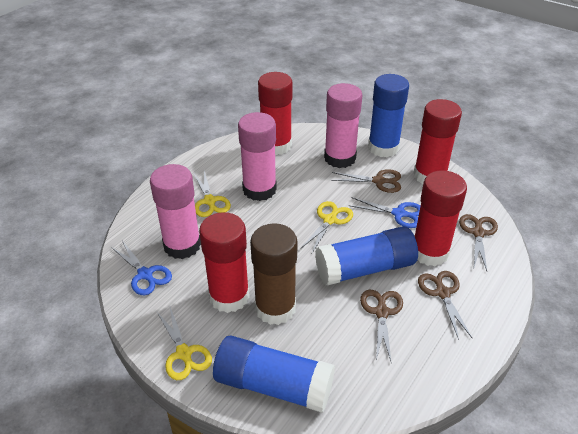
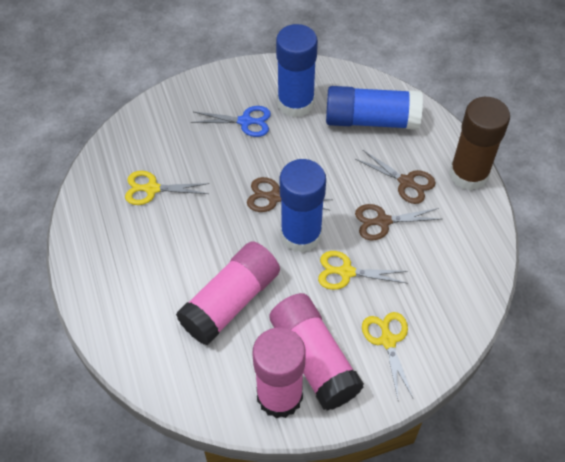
blue scissors: 2 -> 1
brown scissors: 4 -> 3
red glue stick: 4 -> 0

